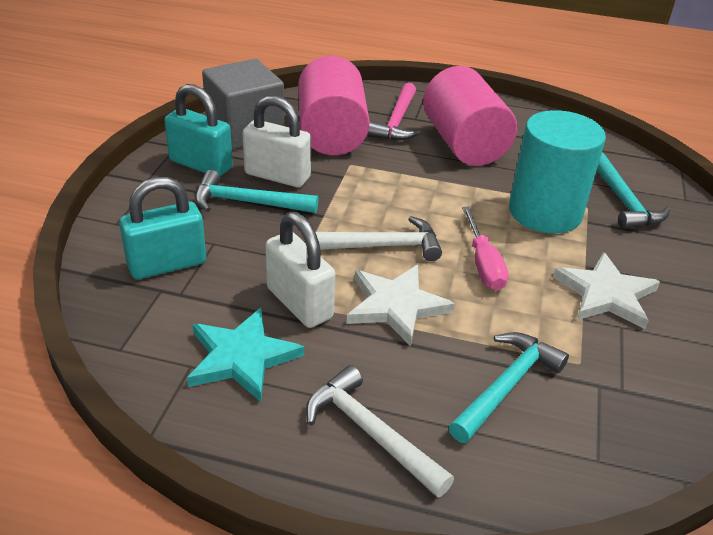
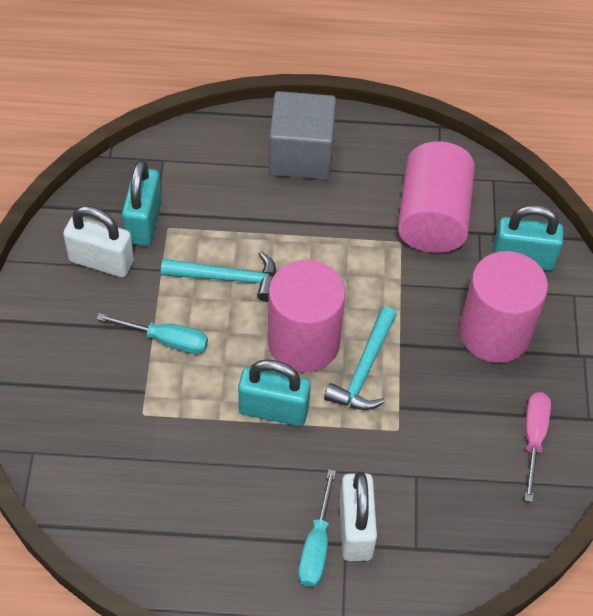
pink cylinder: 2 -> 3
pink hammer: 1 -> 0
turquoise cylinder: 1 -> 0
turquoise hammer: 3 -> 2
turquoise padlock: 2 -> 3
turquoise screwdriver: 0 -> 2
turquoise star: 1 -> 0
white hammer: 2 -> 0
white star: 2 -> 0

